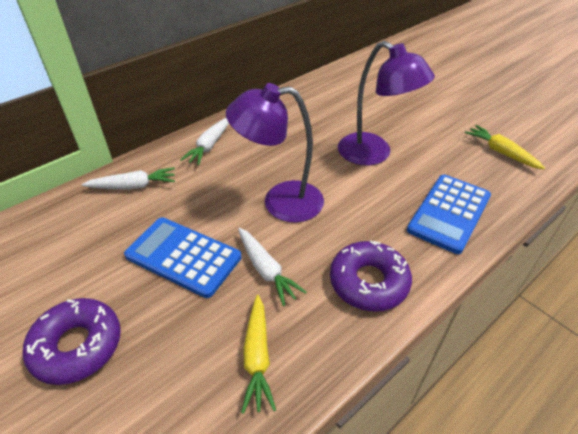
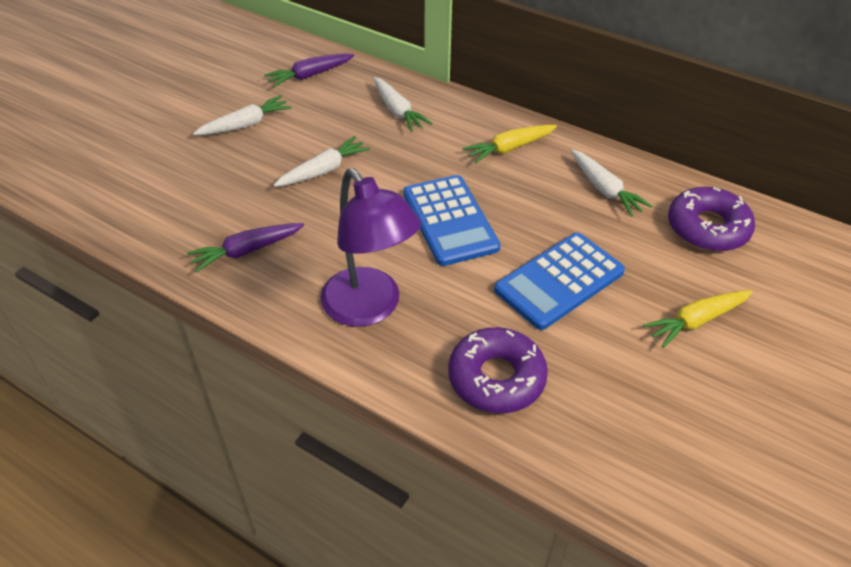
purple carrot: 0 -> 2
purple lamp: 2 -> 1
white carrot: 3 -> 4

